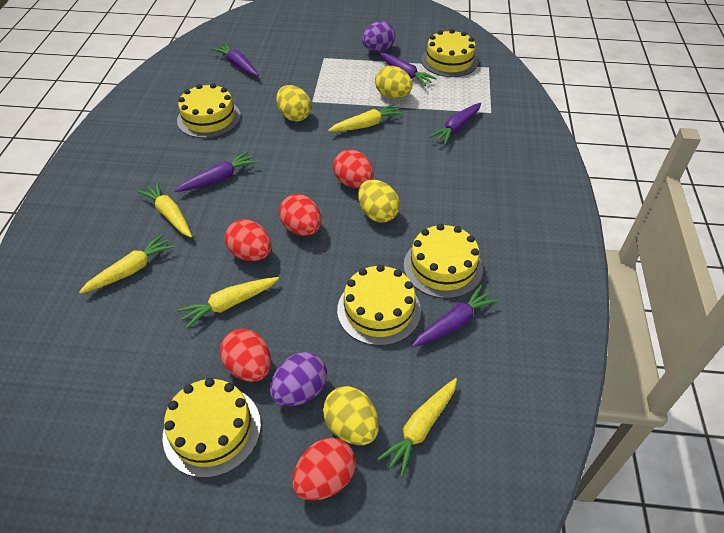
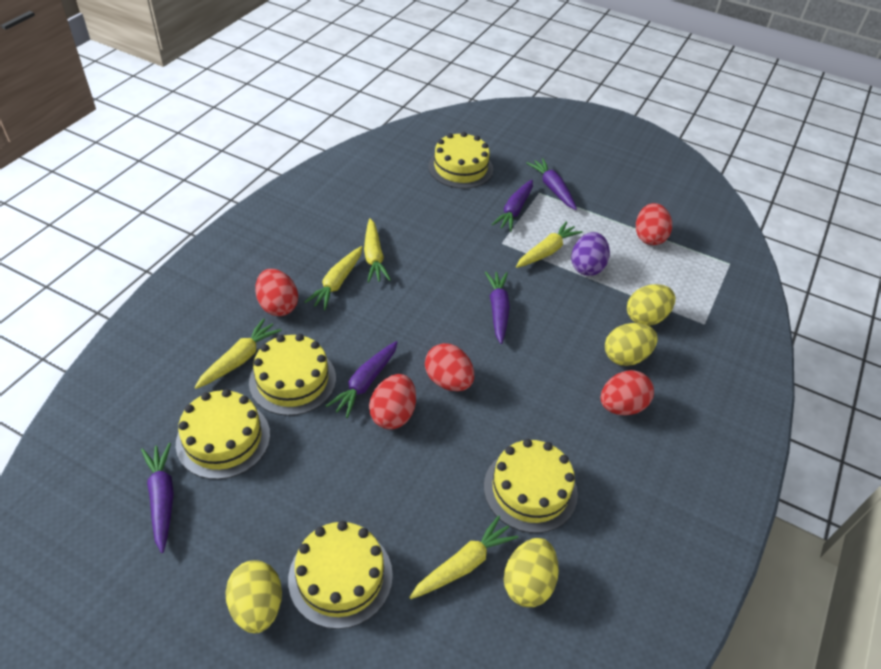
purple egg: 2 -> 1

